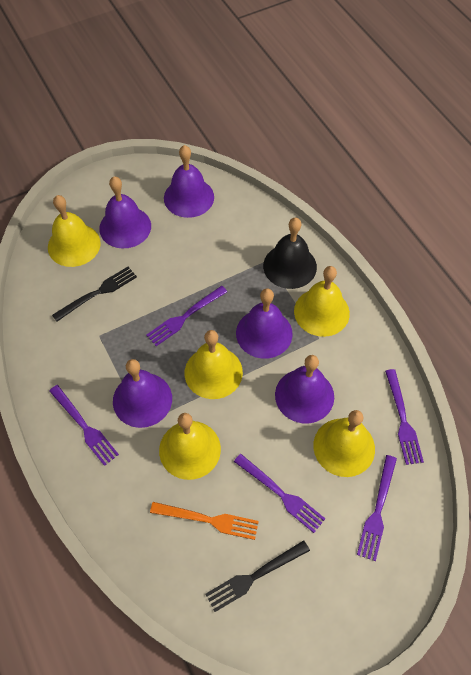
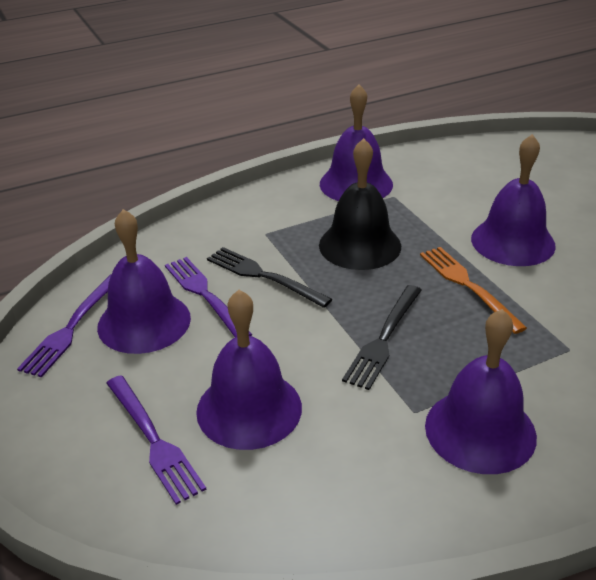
purple fork: 5 -> 3
yellow bell: 5 -> 0

